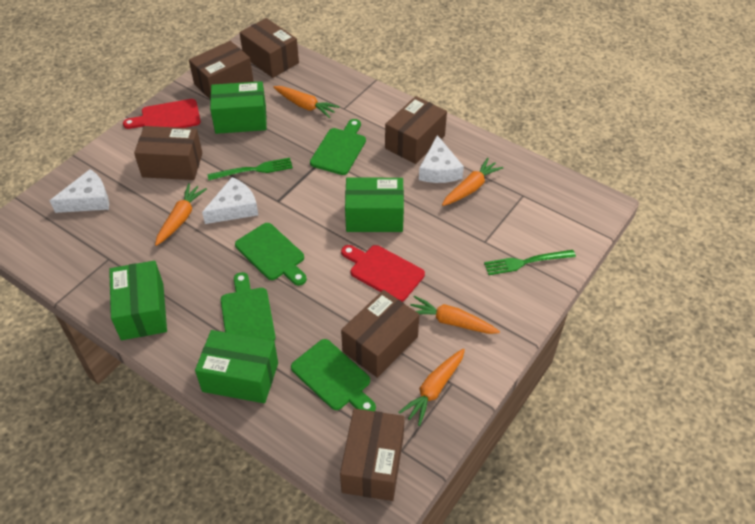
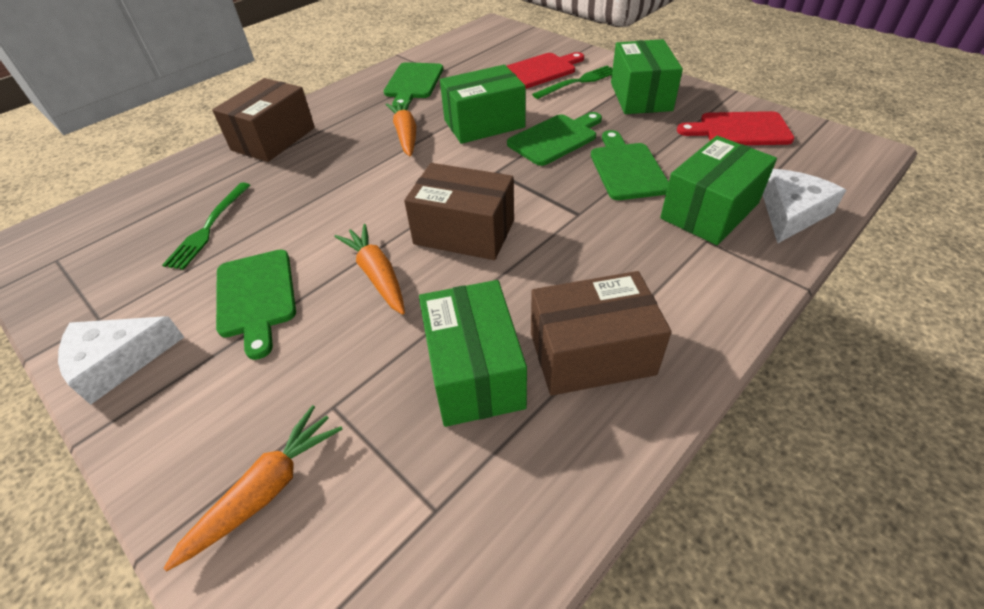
brown box: 6 -> 3
orange carrot: 5 -> 3
white cheese: 3 -> 2

